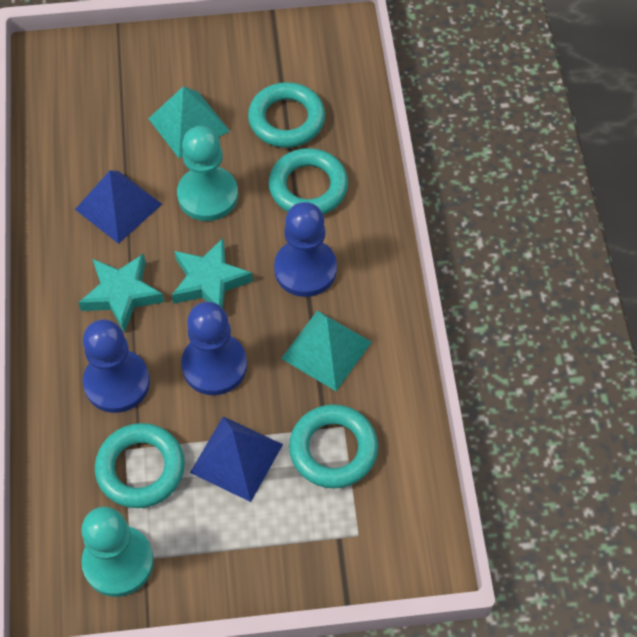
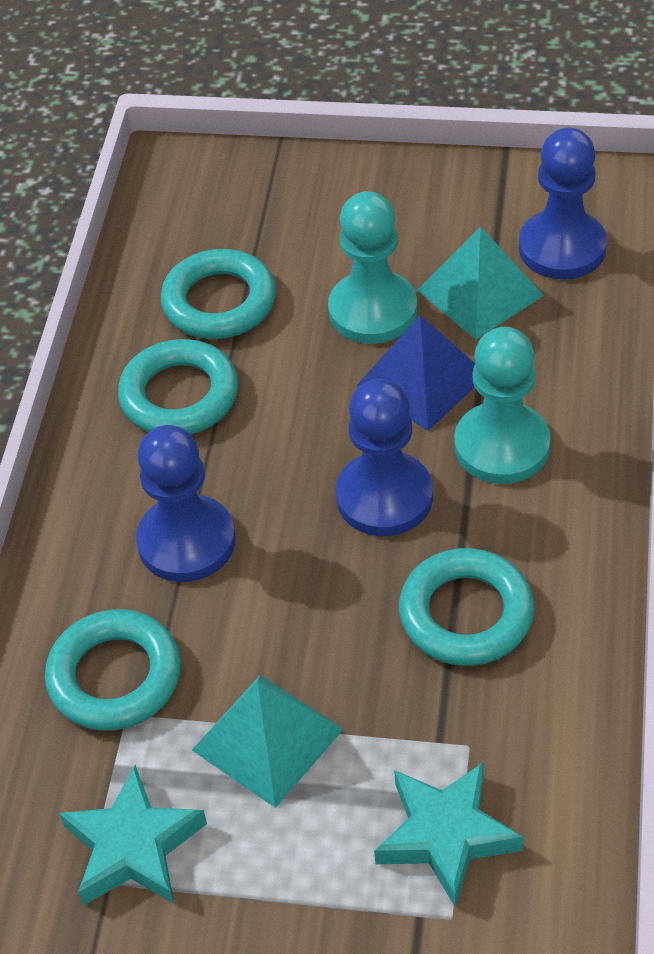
blue pyramid: 2 -> 1

